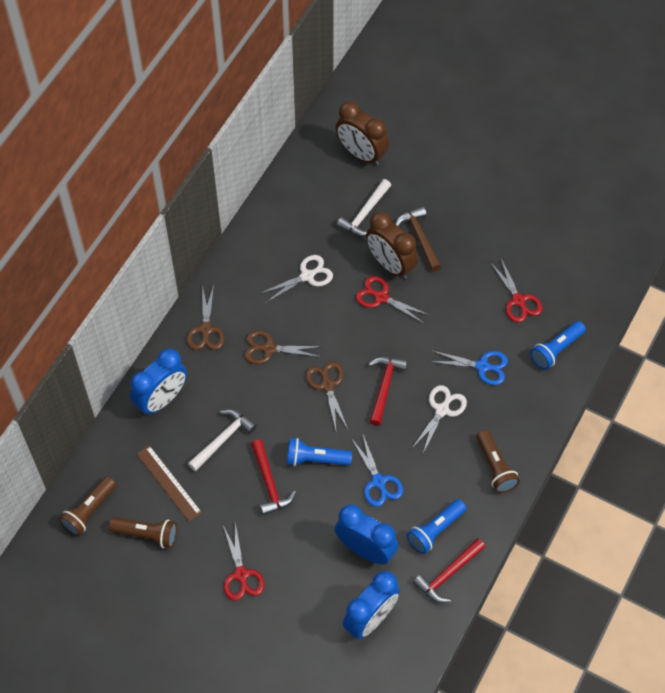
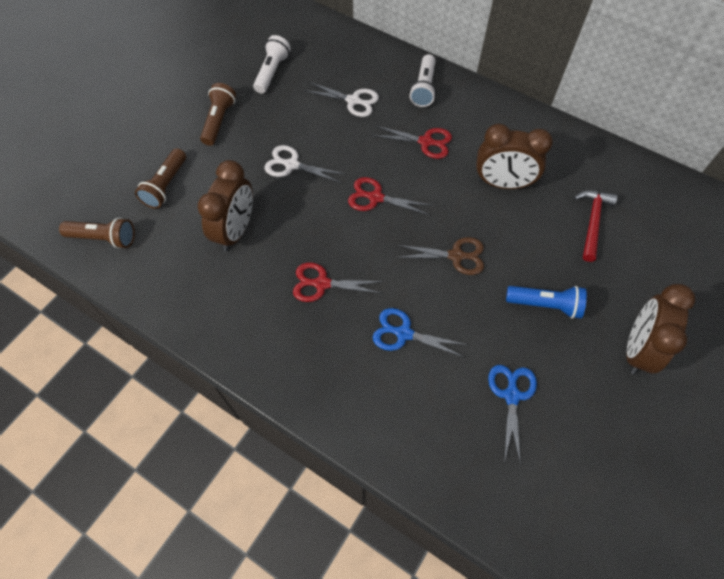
blue clock: 3 -> 0
blue flashlight: 3 -> 1
brown clock: 2 -> 3
brown hammer: 1 -> 0
brown ruler: 1 -> 0
brown scissors: 3 -> 1
red hammer: 3 -> 1
white flashlight: 0 -> 2
white hammer: 2 -> 0

